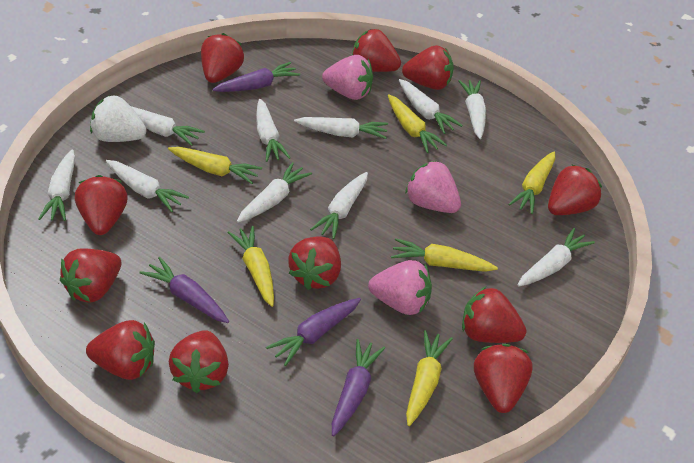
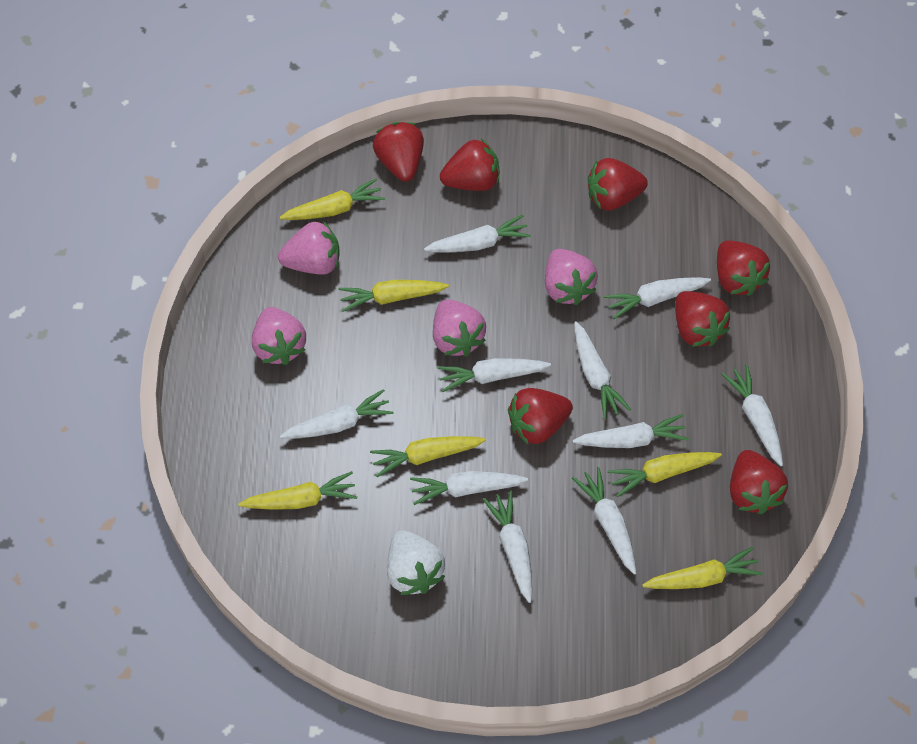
pink strawberry: 3 -> 4
purple carrot: 4 -> 0
red strawberry: 11 -> 7

